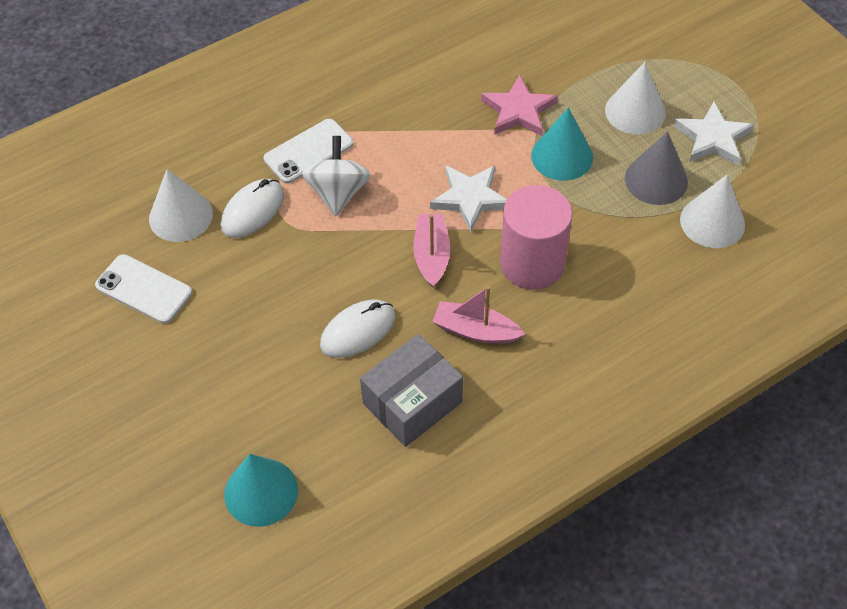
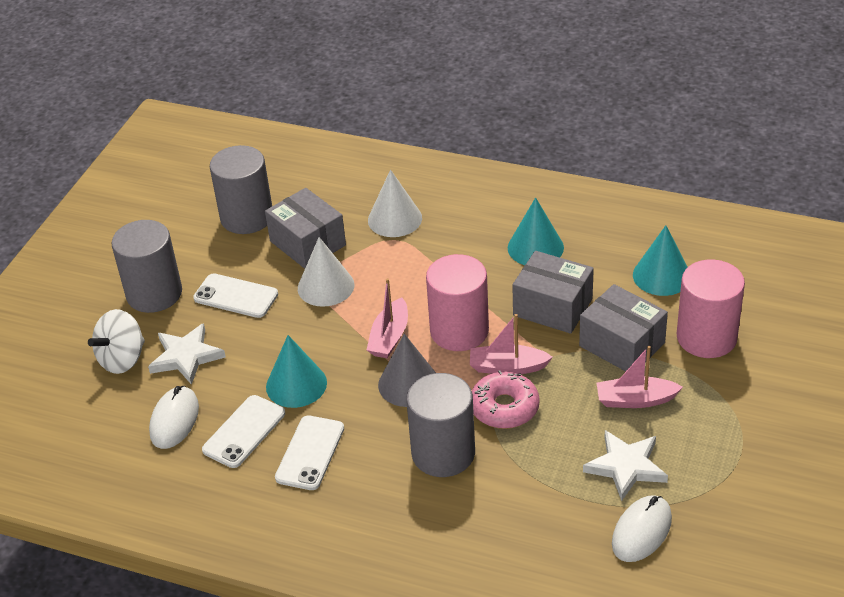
grey box: 1 -> 3
grey cylinder: 0 -> 3
pink boat: 2 -> 3
pink cylinder: 1 -> 2
pink donut: 0 -> 1
pink star: 1 -> 0
turquoise cone: 2 -> 3
white cone: 3 -> 2
white phone: 2 -> 3

